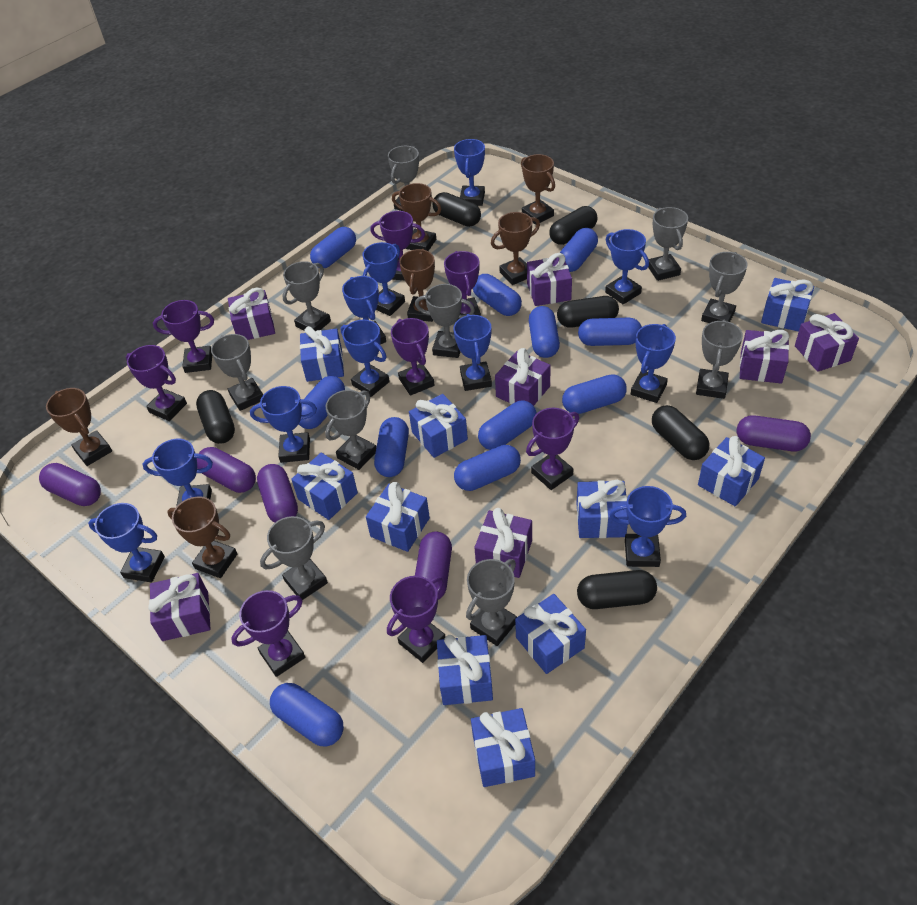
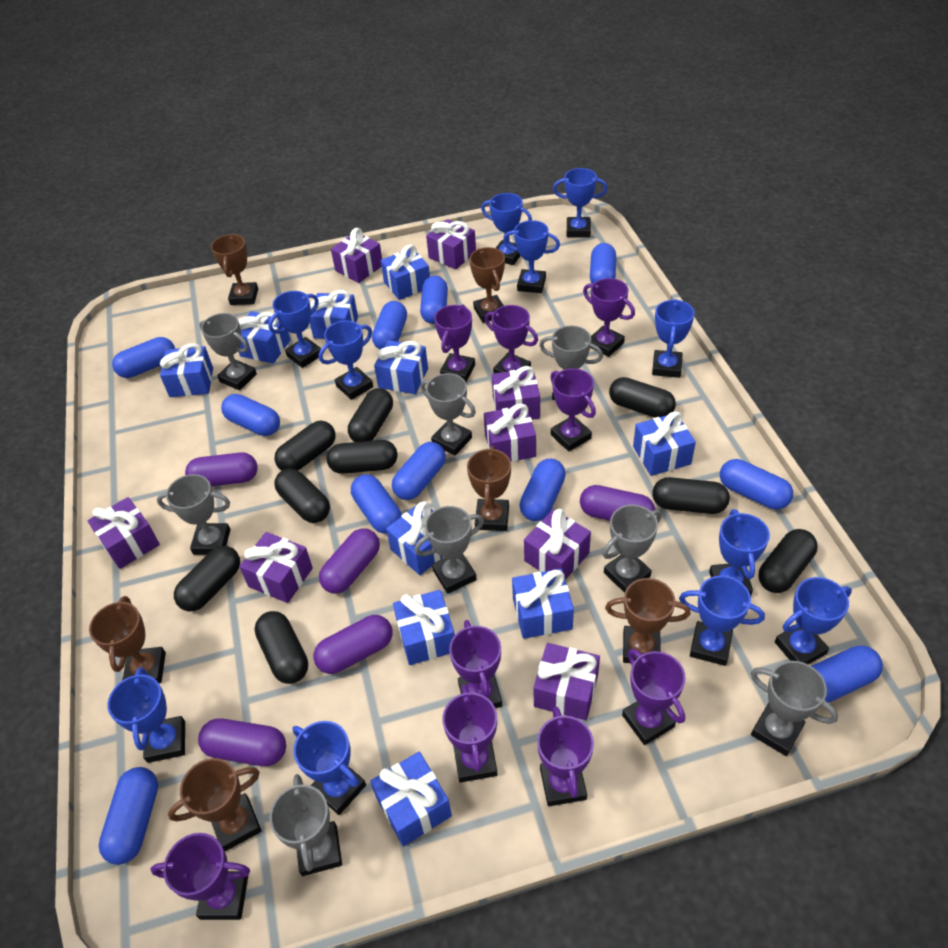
black capsule: 6 -> 9
grey trophy: 10 -> 8
purple gift: 7 -> 8
purple trophy: 8 -> 9

